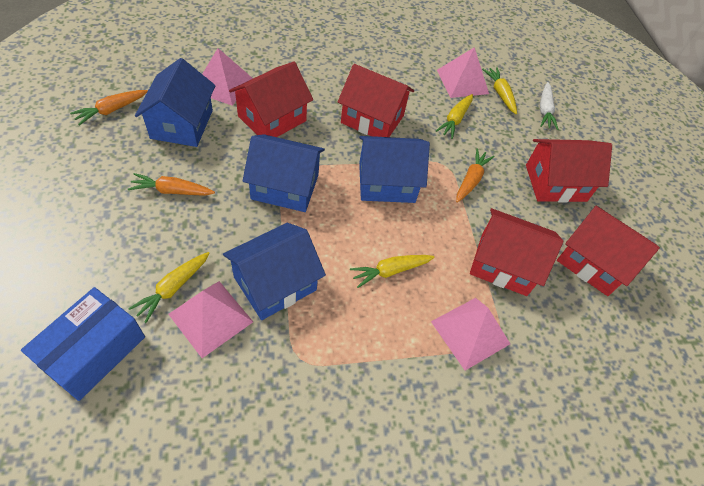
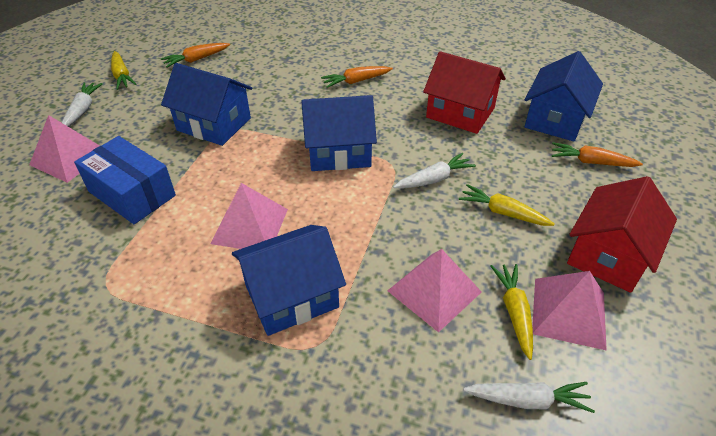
red house: 5 -> 2
white carrot: 1 -> 3
yellow carrot: 4 -> 3

